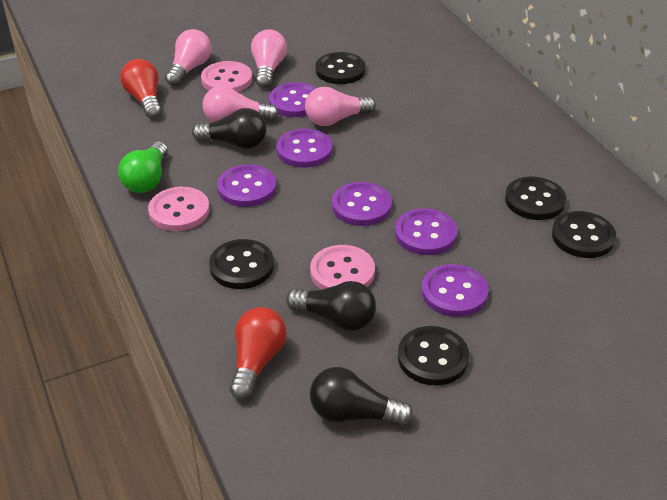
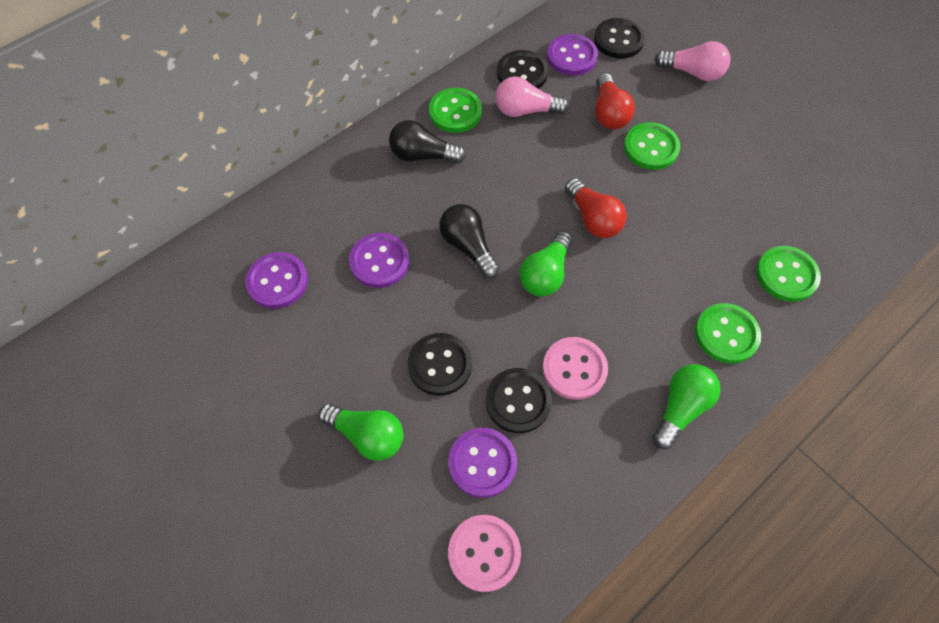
black button: 5 -> 4
black light bulb: 3 -> 2
green button: 0 -> 4
green light bulb: 1 -> 3
pink button: 3 -> 2
pink light bulb: 4 -> 2
purple button: 6 -> 4

